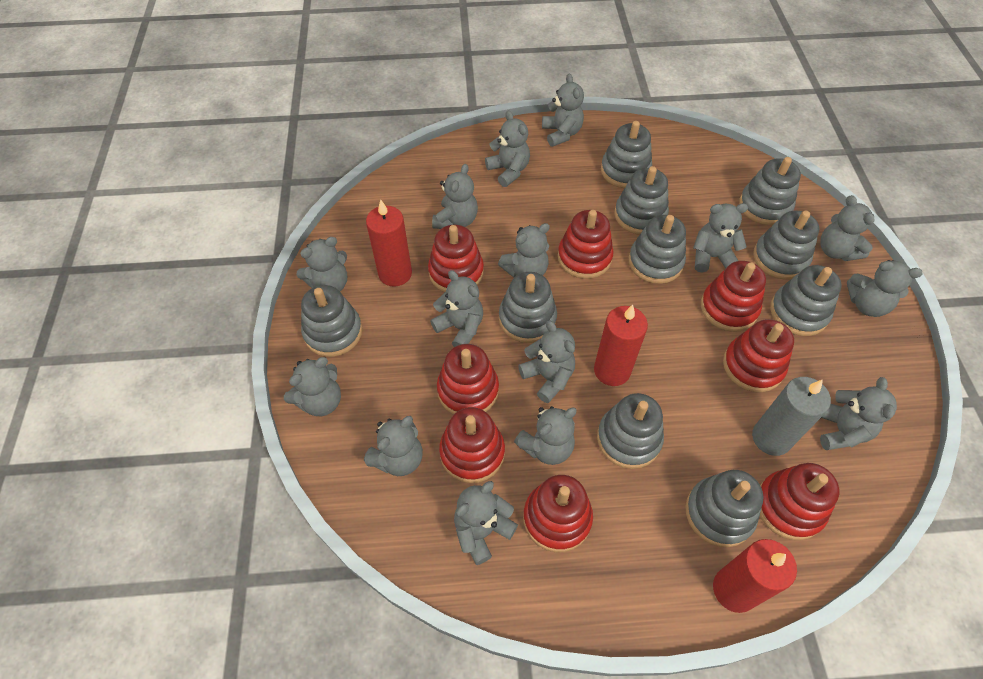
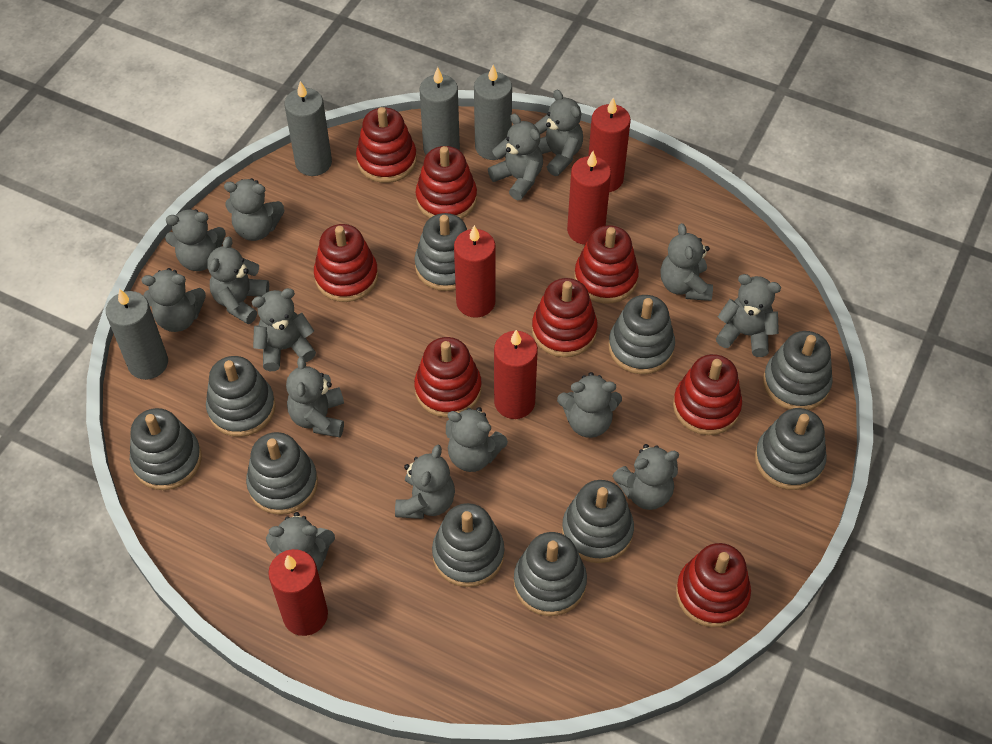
grey candle: 1 -> 4
red candle: 3 -> 5

